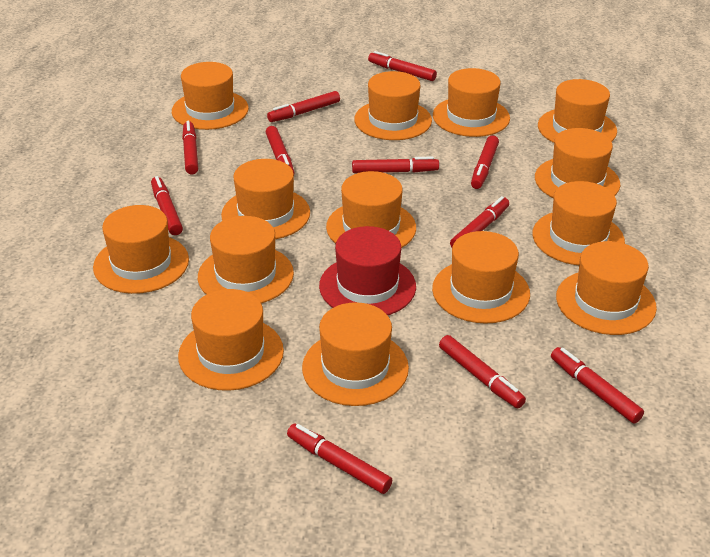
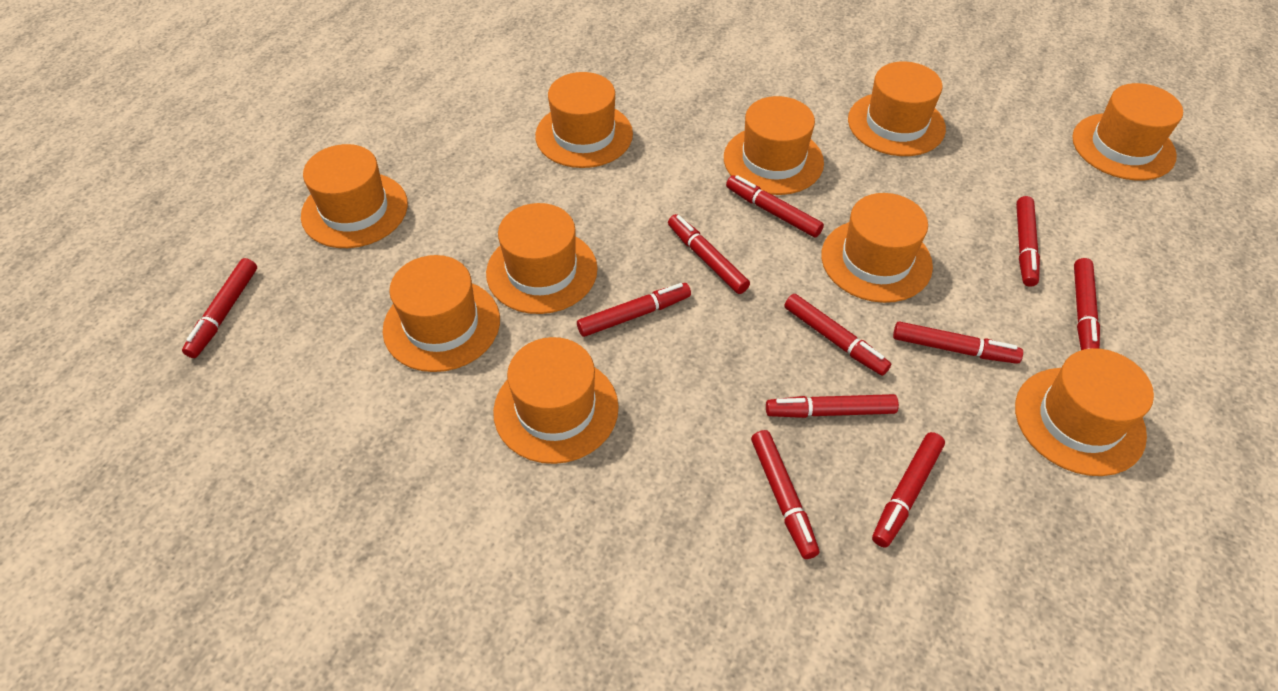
orange hat: 14 -> 10
red hat: 1 -> 0

